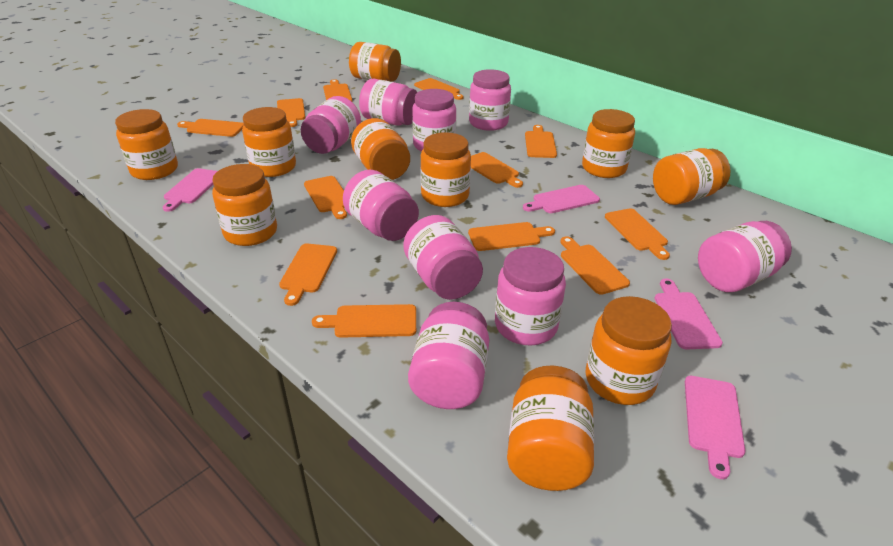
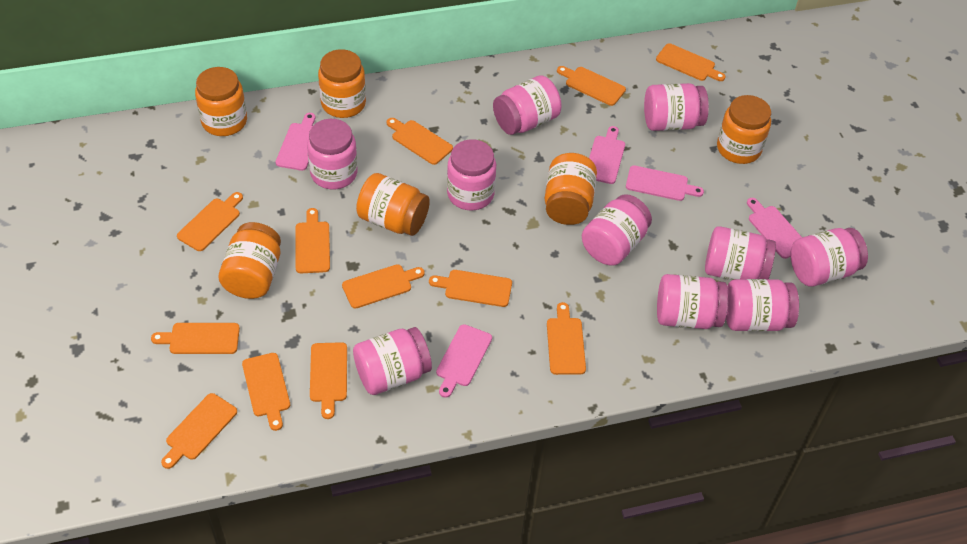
orange jar: 10 -> 6
pink cutting board: 4 -> 5
pink jar: 9 -> 10

